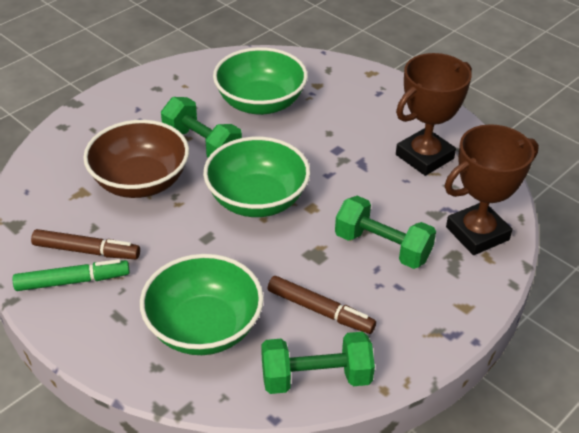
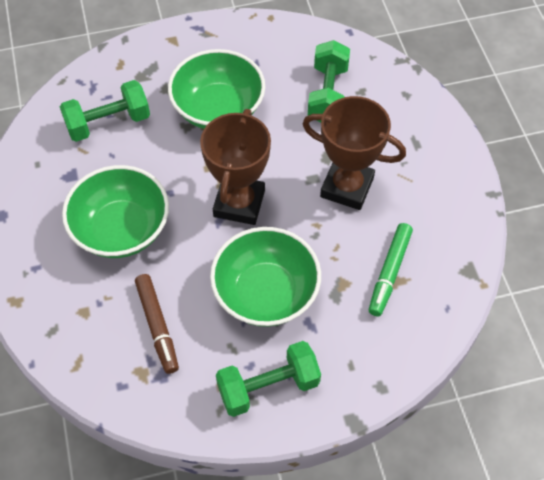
brown bowl: 1 -> 0
brown marker: 2 -> 1

